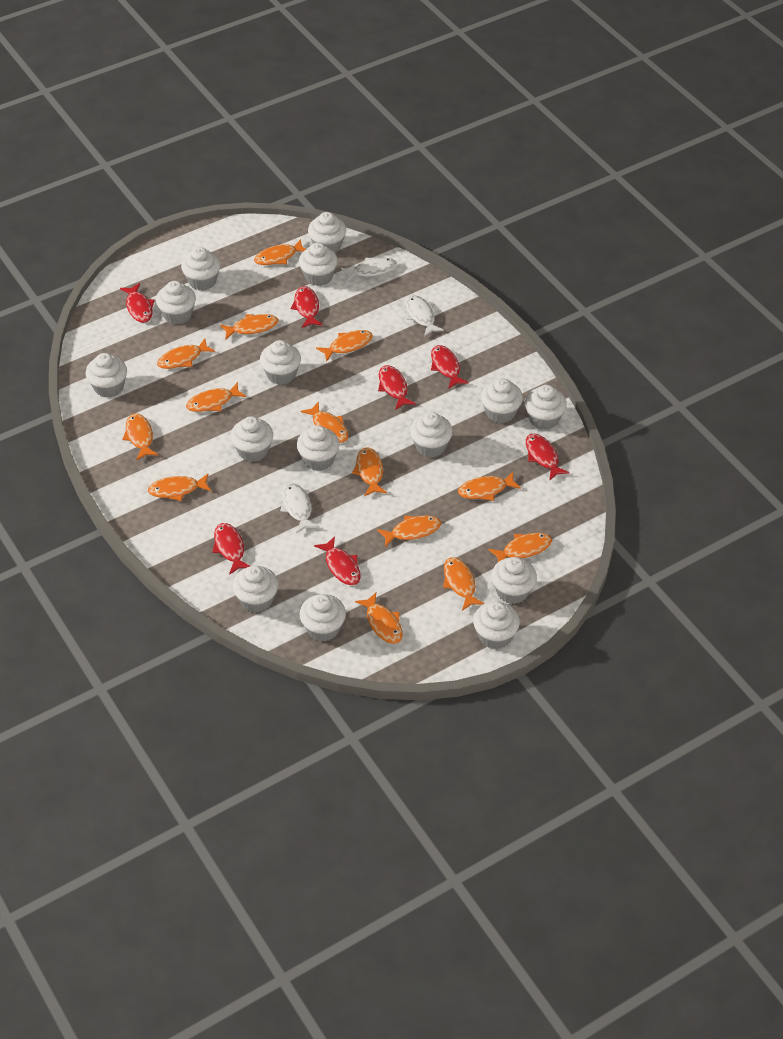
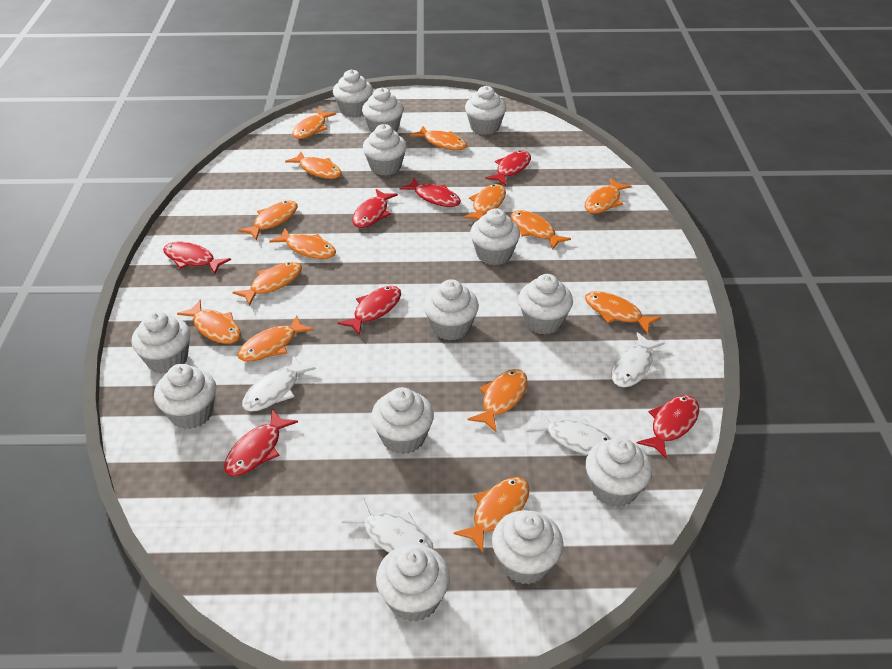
white cupcake: 15 -> 13
white fish: 3 -> 4

